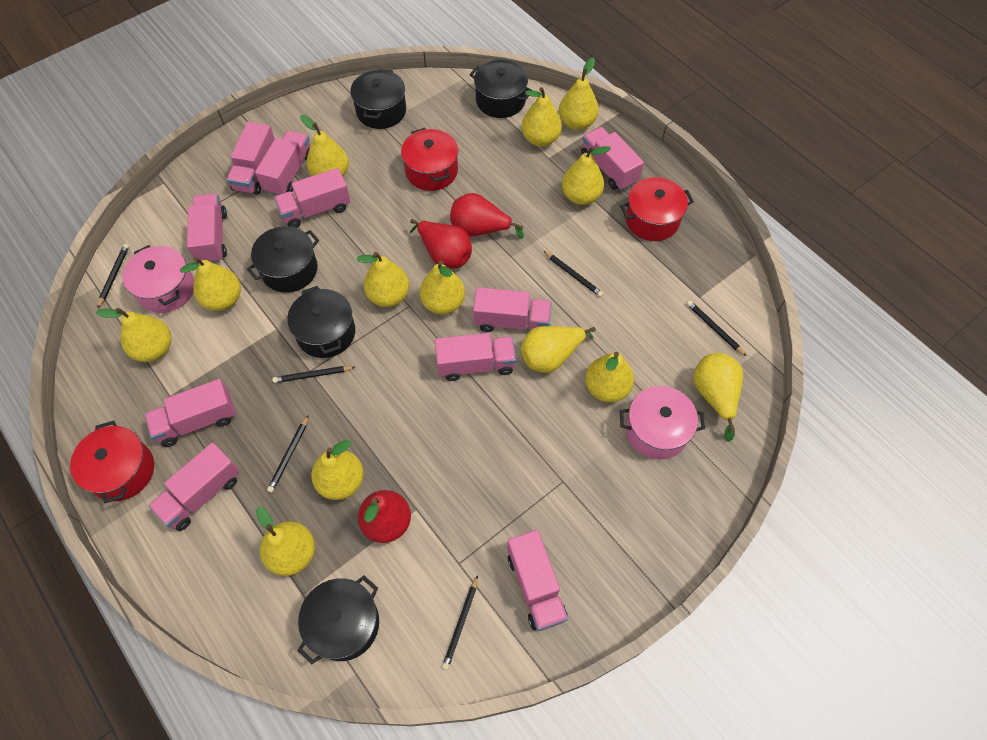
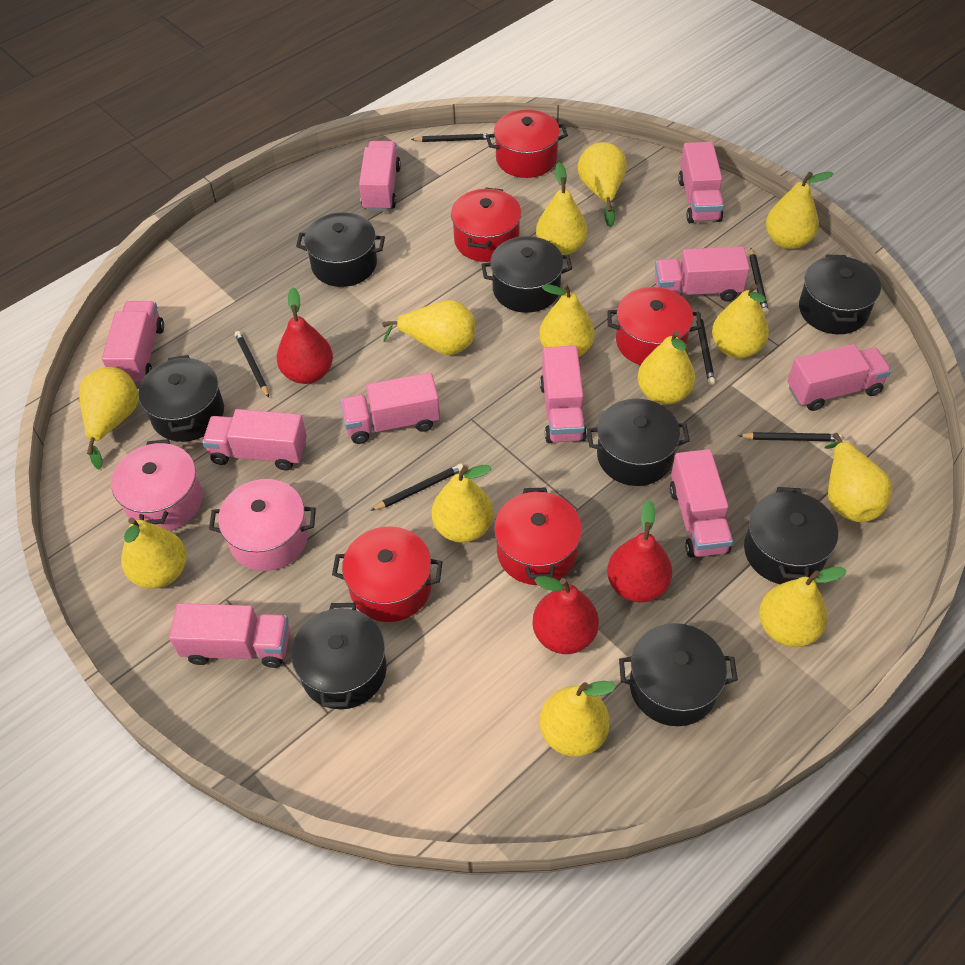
black pot: 5 -> 8
red pot: 3 -> 5

